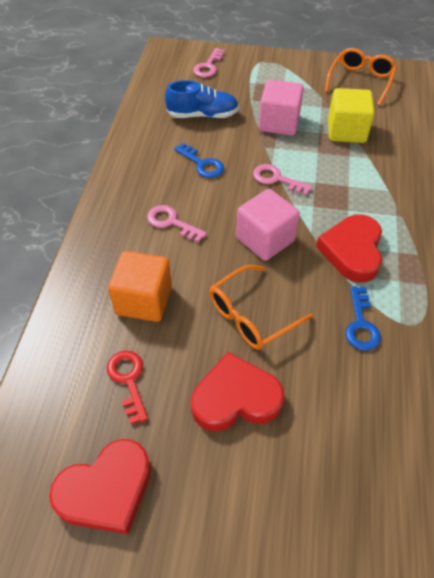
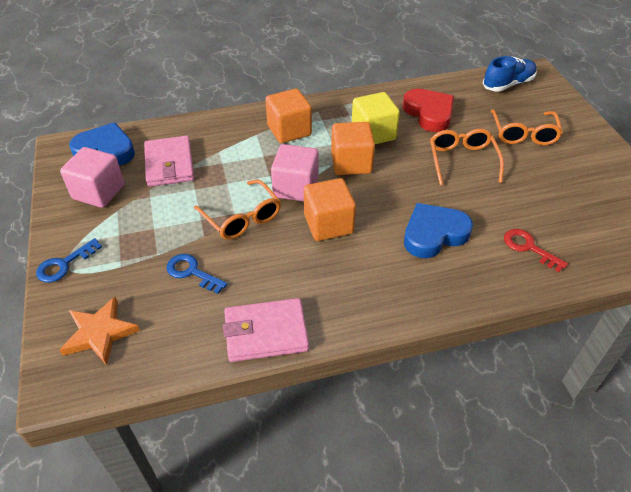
blue heart: 0 -> 2
orange cube: 1 -> 3
orange glasses: 2 -> 3
orange star: 0 -> 1
pink key: 3 -> 0
pink wallet: 0 -> 2
red heart: 3 -> 1

